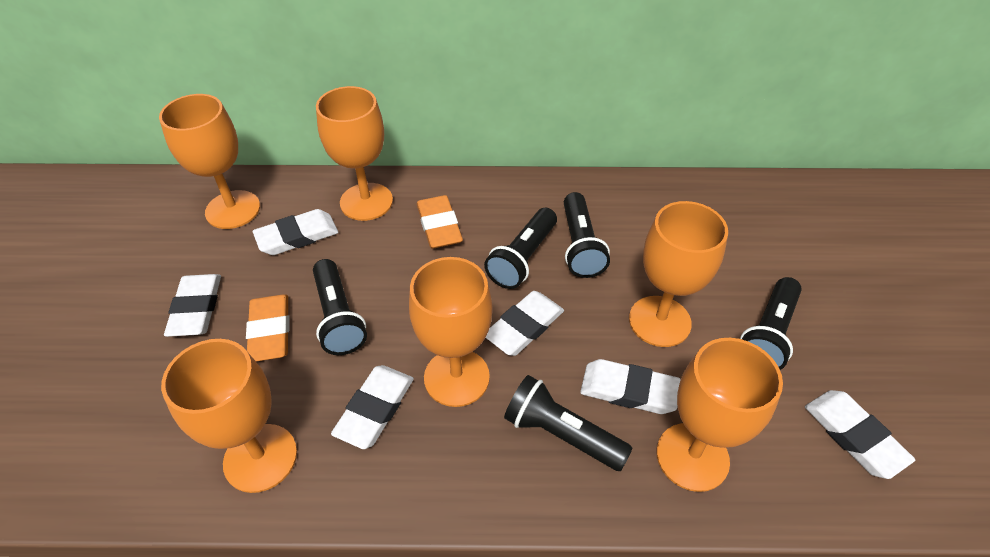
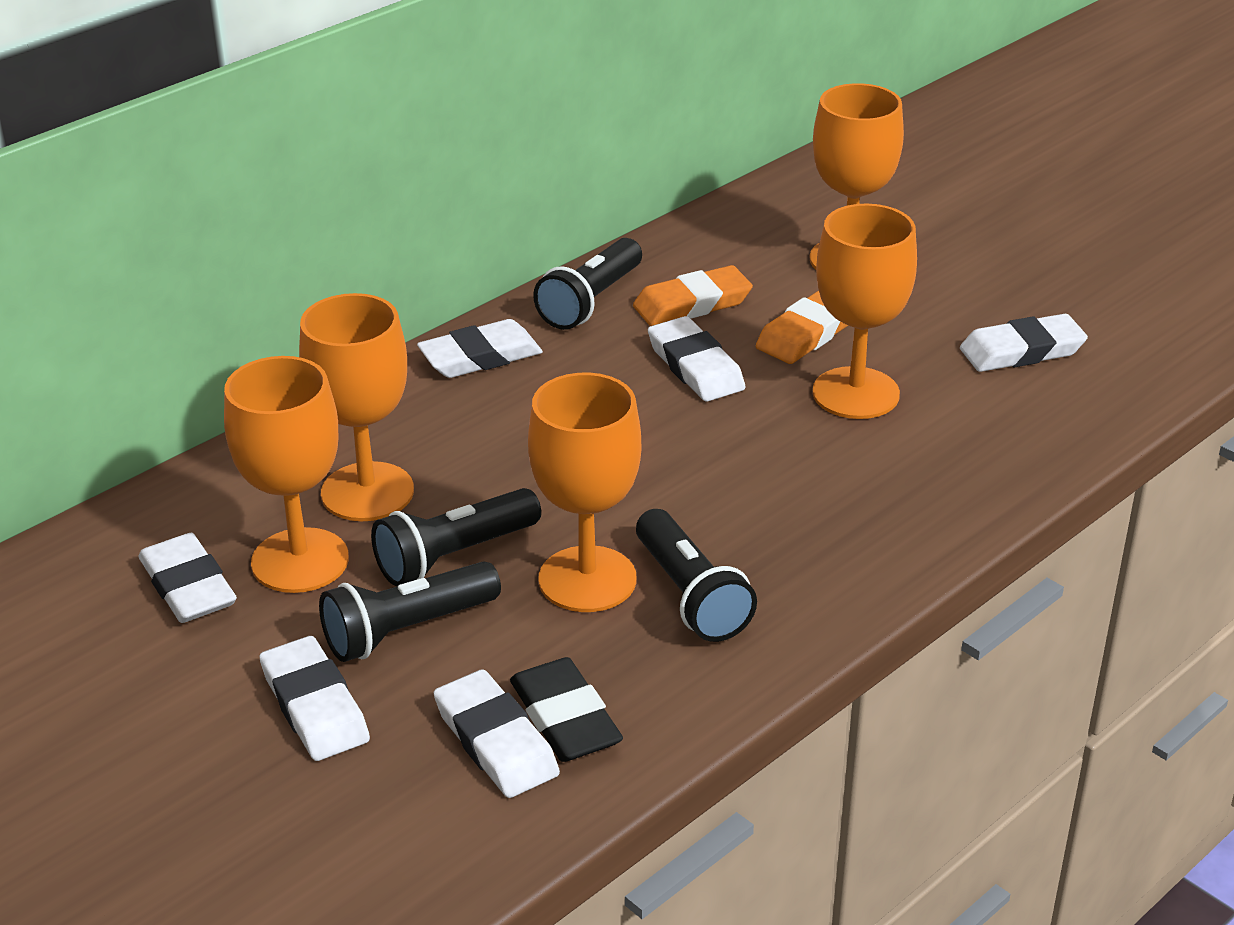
black eraser: 0 -> 1
black flashlight: 5 -> 4
orange goblet: 6 -> 5

